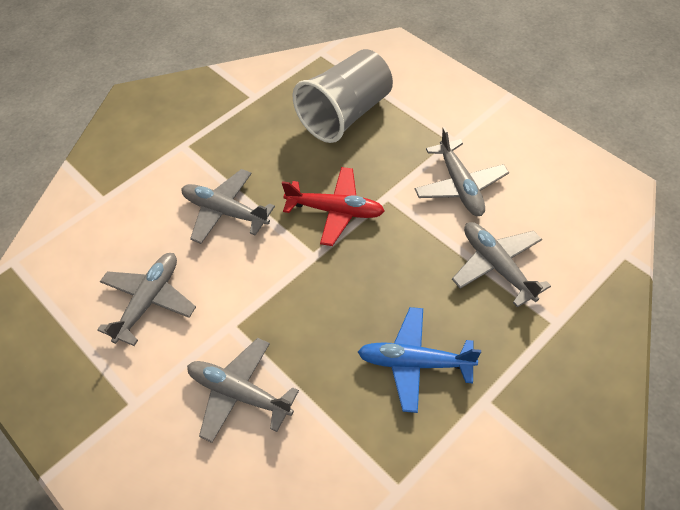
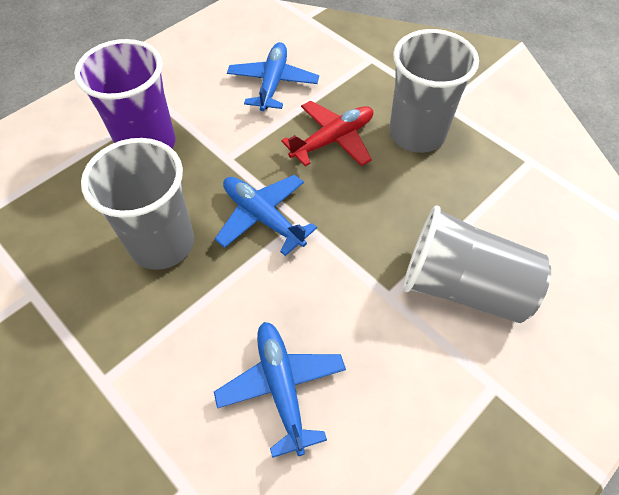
blue plane: 1 -> 3
grey cup: 1 -> 3
grey plane: 5 -> 0
purple cup: 0 -> 1

